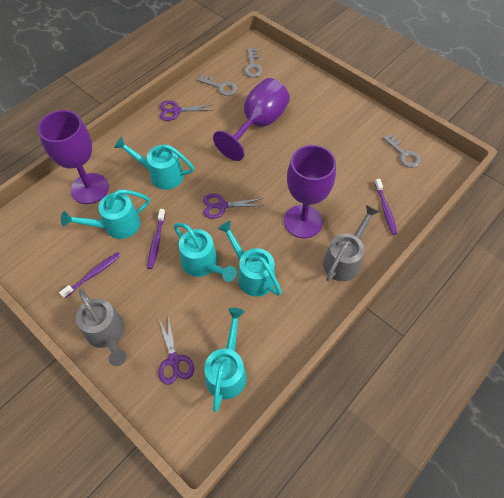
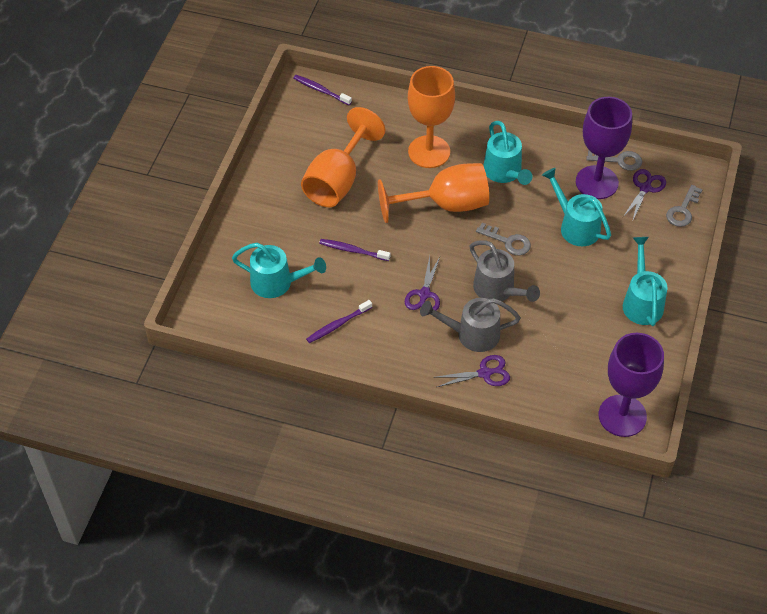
orange goblet: 0 -> 3
purple goblet: 3 -> 2
turquoise watering can: 5 -> 4

